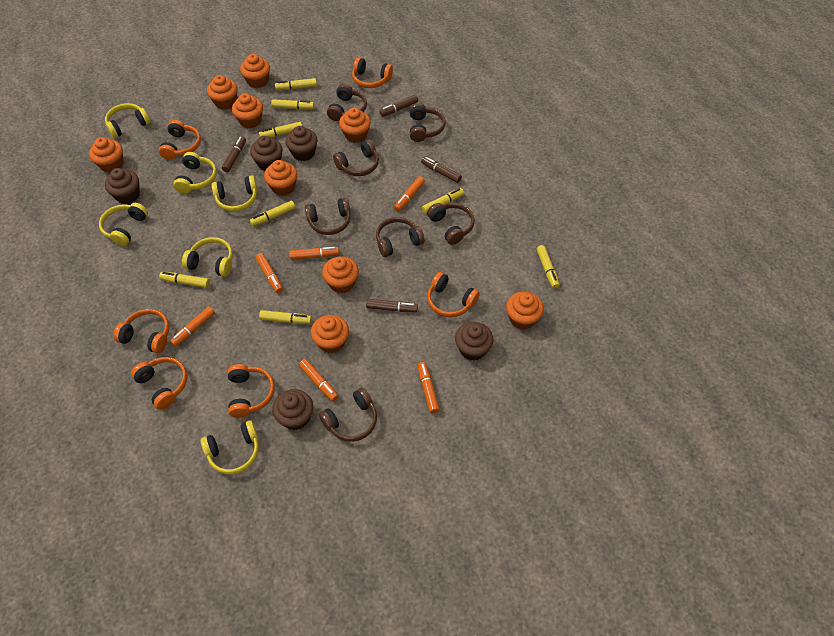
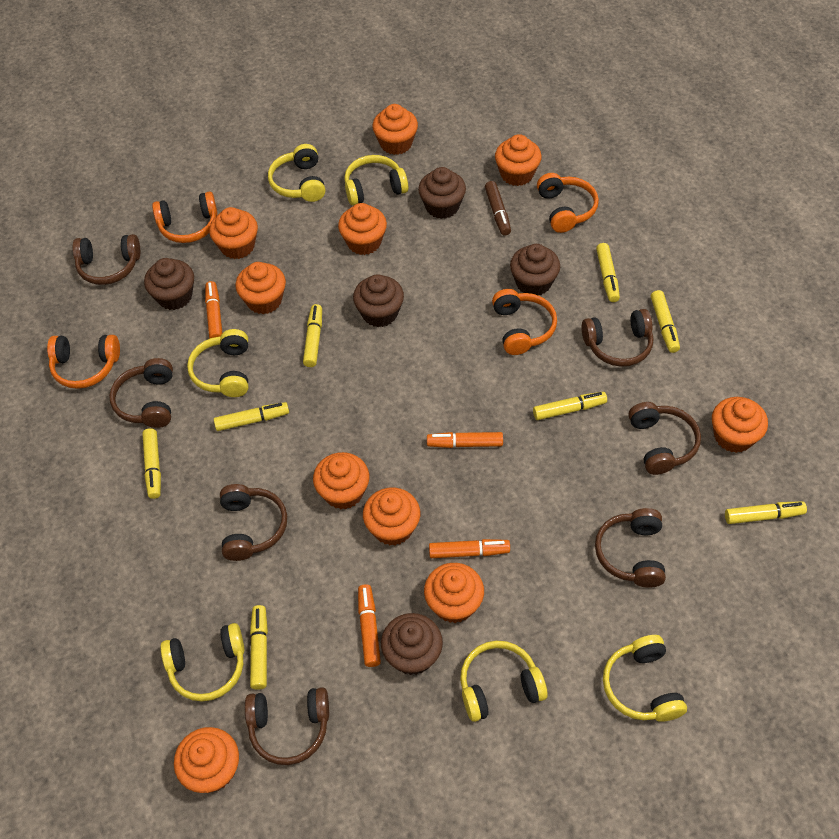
brown marker: 4 -> 1
orange cupcake: 9 -> 10
orange headphones: 6 -> 4
orange marker: 6 -> 4

